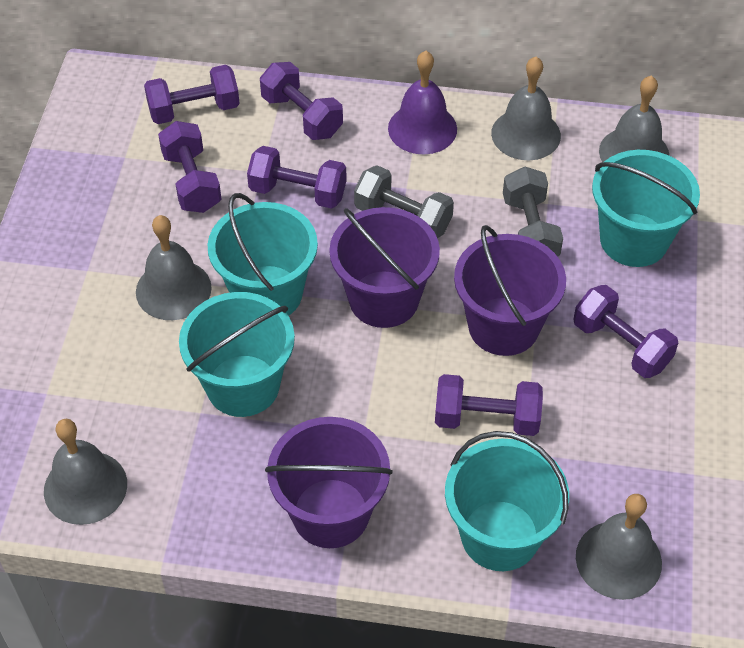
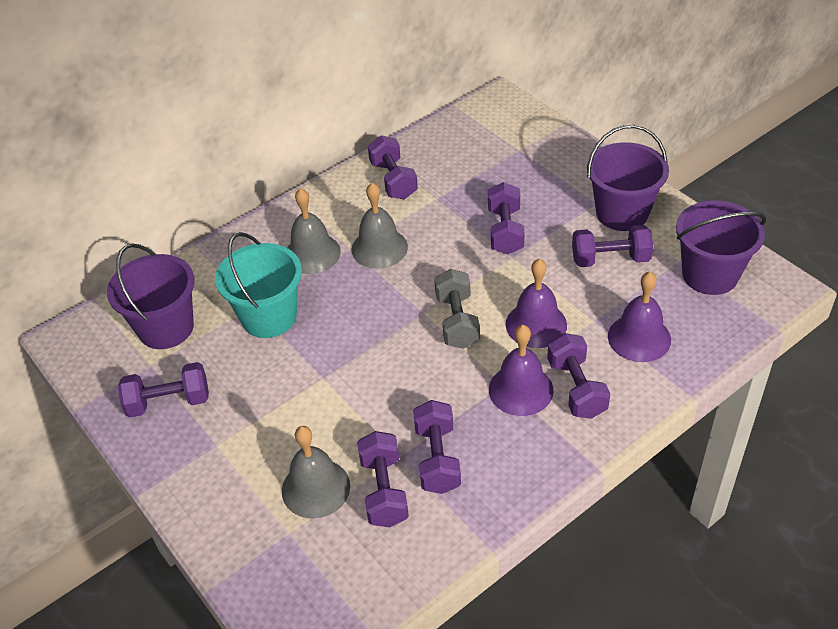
grey bell: 5 -> 3
grey dumbbell: 2 -> 1
purple bell: 1 -> 3
purple dumbbell: 6 -> 7
turquoise bucket: 4 -> 1

